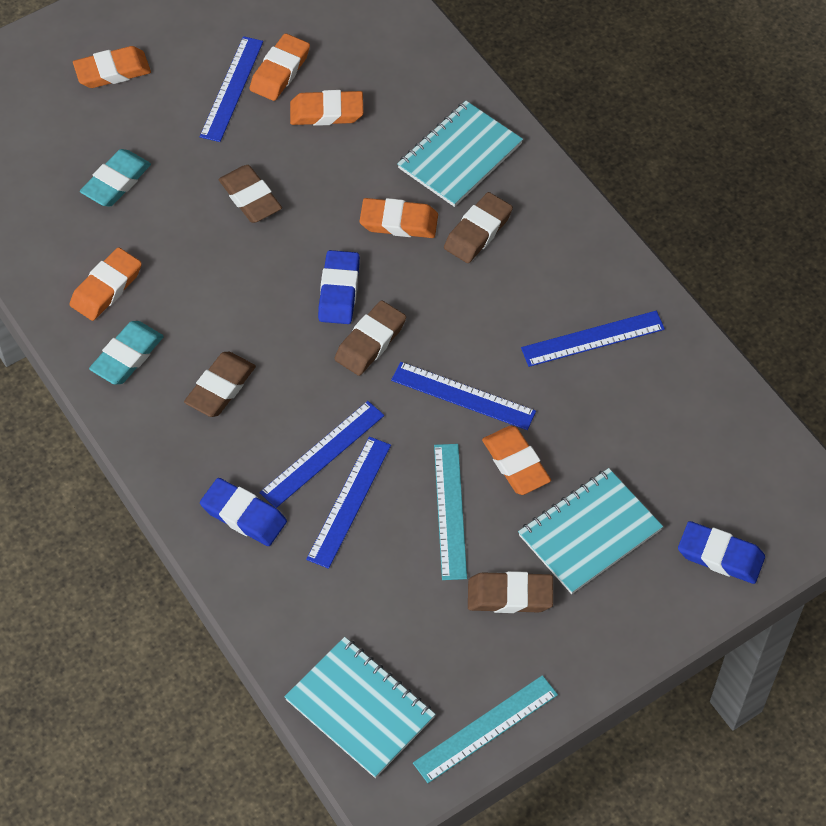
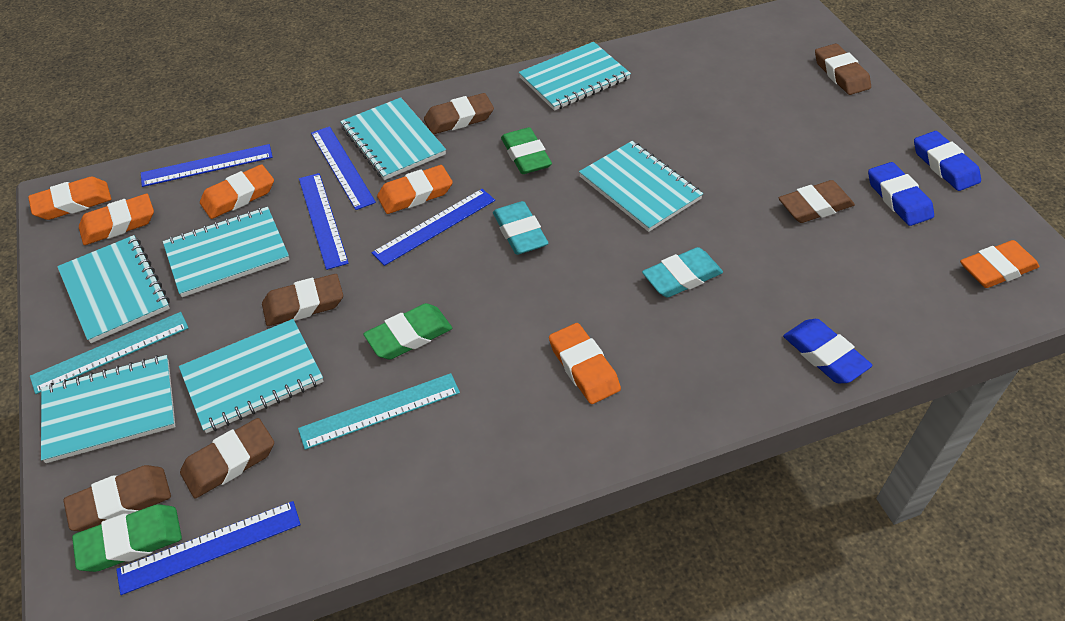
brown eraser: 5 -> 6
green eraser: 0 -> 3
turquoise notebook: 3 -> 7

